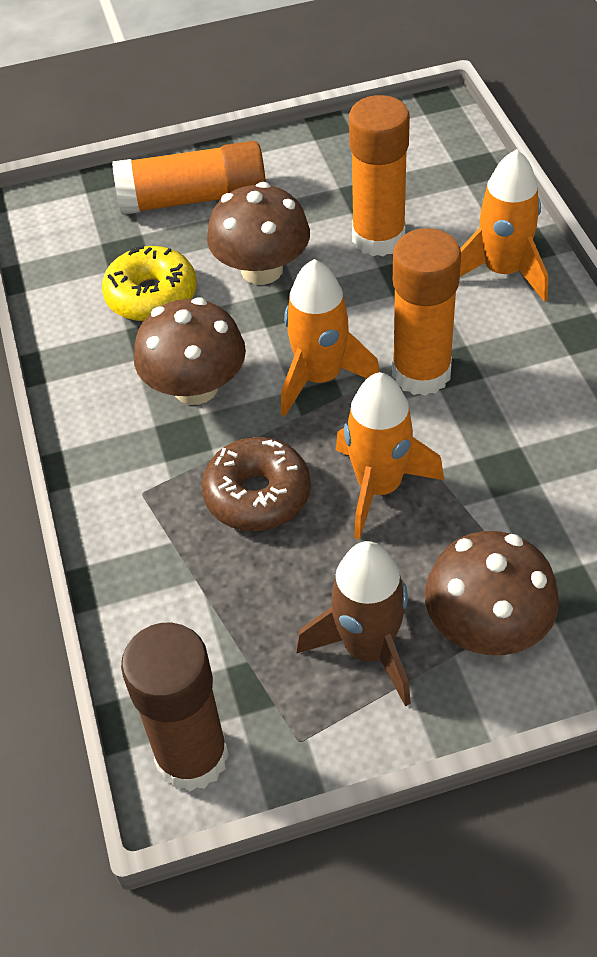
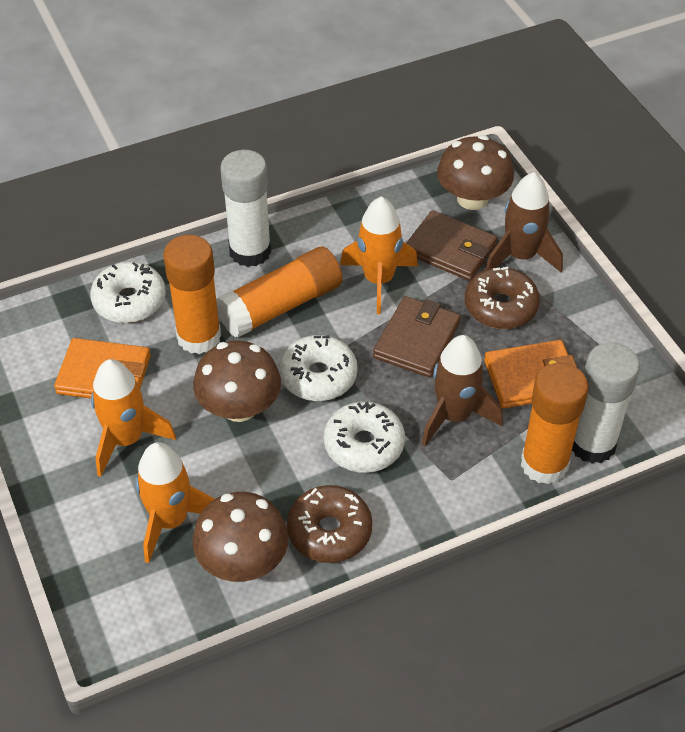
brown donut: 1 -> 2
brown glue stick: 1 -> 0
brown rocket: 1 -> 2
brown wallet: 0 -> 2
orange wallet: 0 -> 2
white donut: 0 -> 3
white glue stick: 0 -> 2
yellow donut: 1 -> 0

